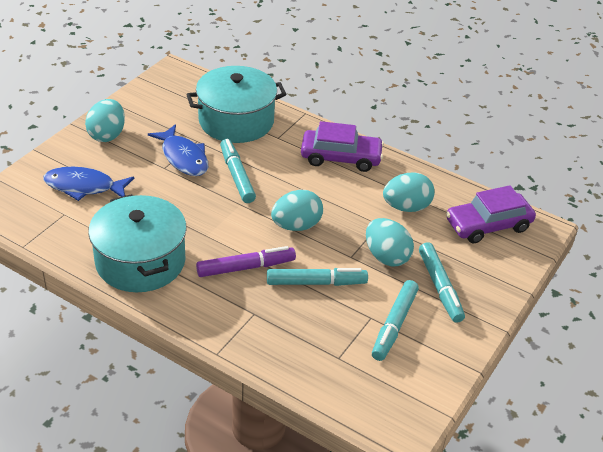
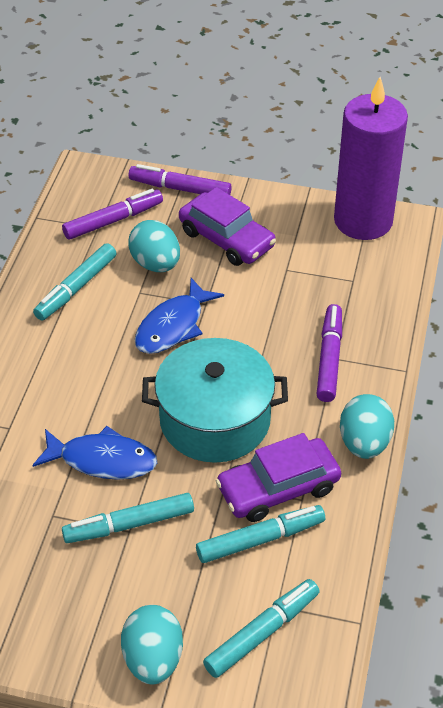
purple candle: 0 -> 1
purple marker: 1 -> 3
turquoise egg: 4 -> 3
turquoise pot: 2 -> 1

